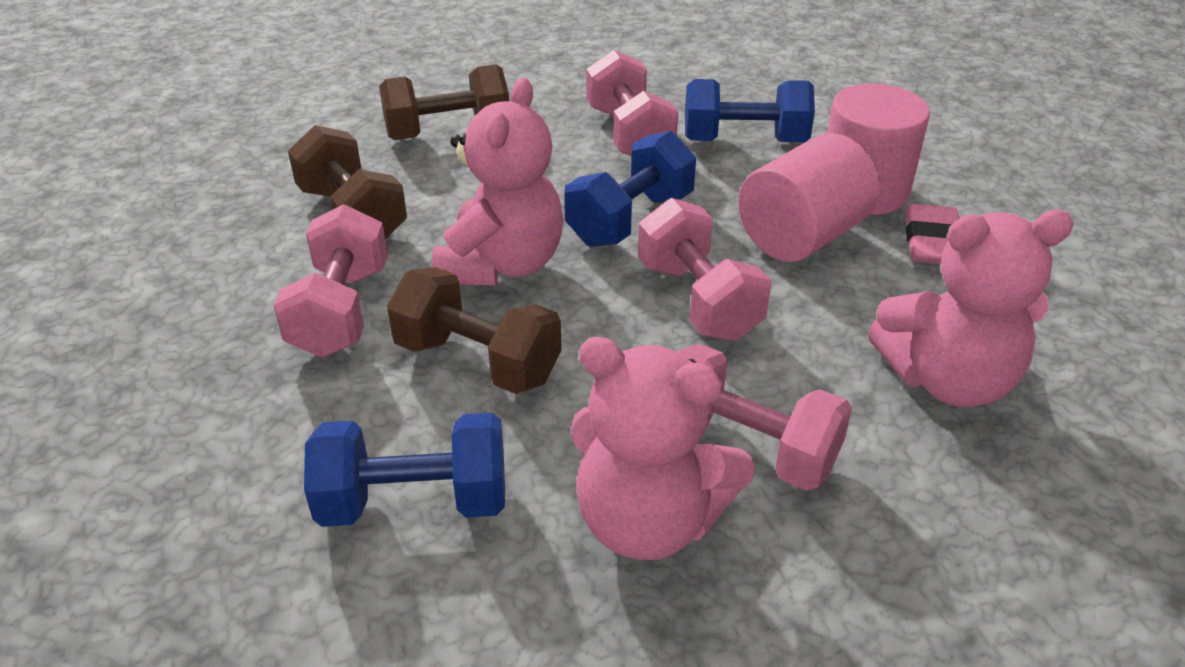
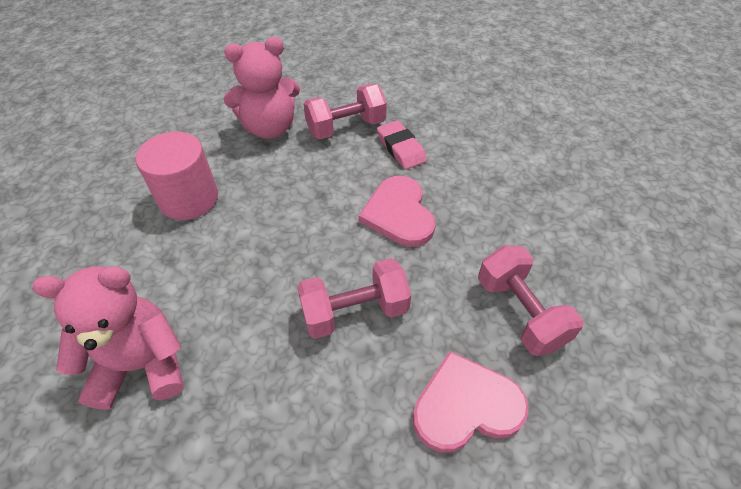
blue dumbbell: 3 -> 0
brown dumbbell: 3 -> 0
pink cylinder: 2 -> 1
pink dumbbell: 4 -> 3
pink heart: 0 -> 2
pink teddy bear: 3 -> 2

